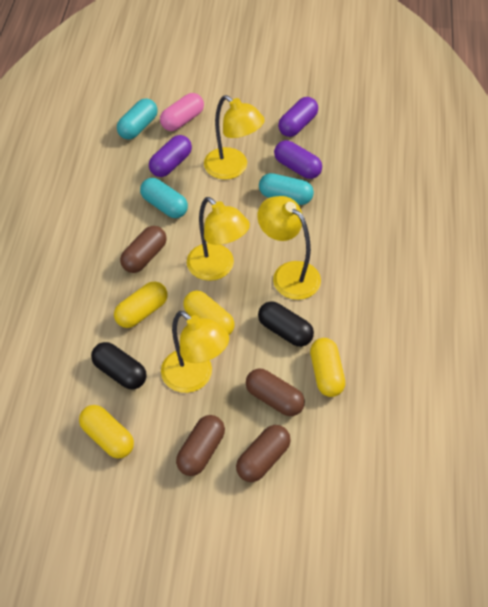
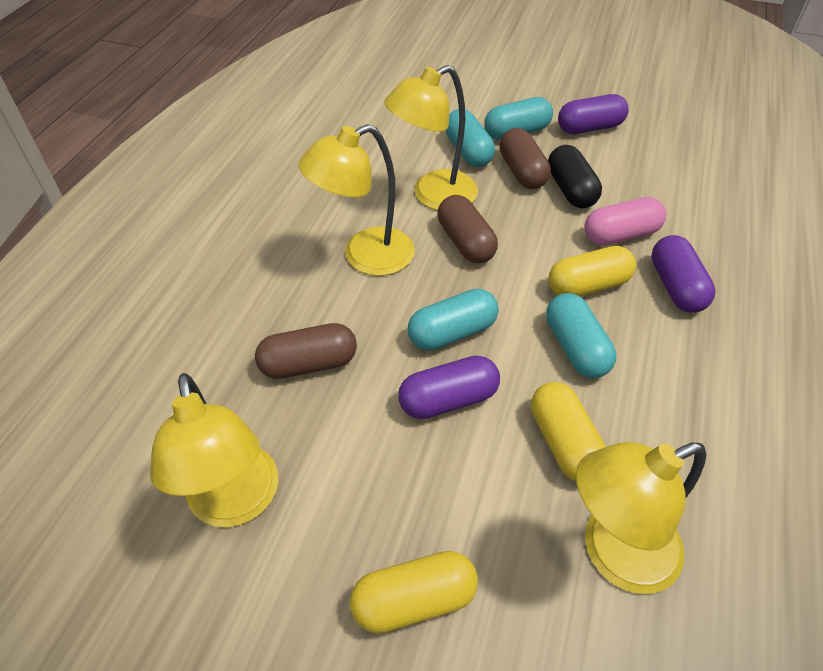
black capsule: 2 -> 1
brown capsule: 4 -> 3
turquoise capsule: 3 -> 4
yellow capsule: 4 -> 3

